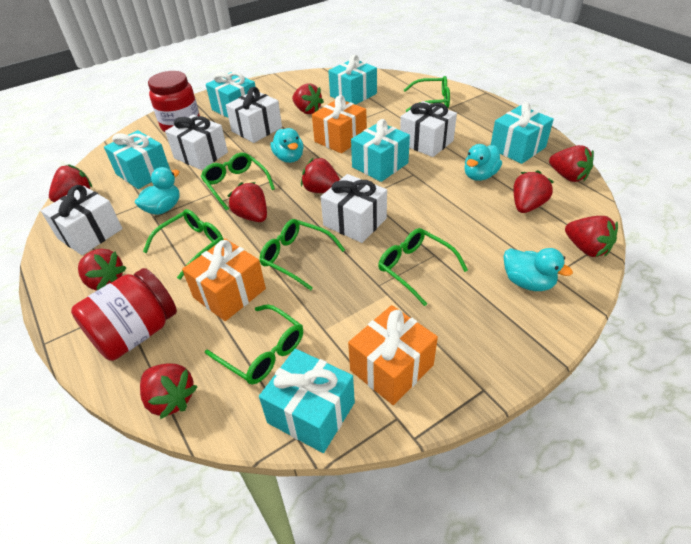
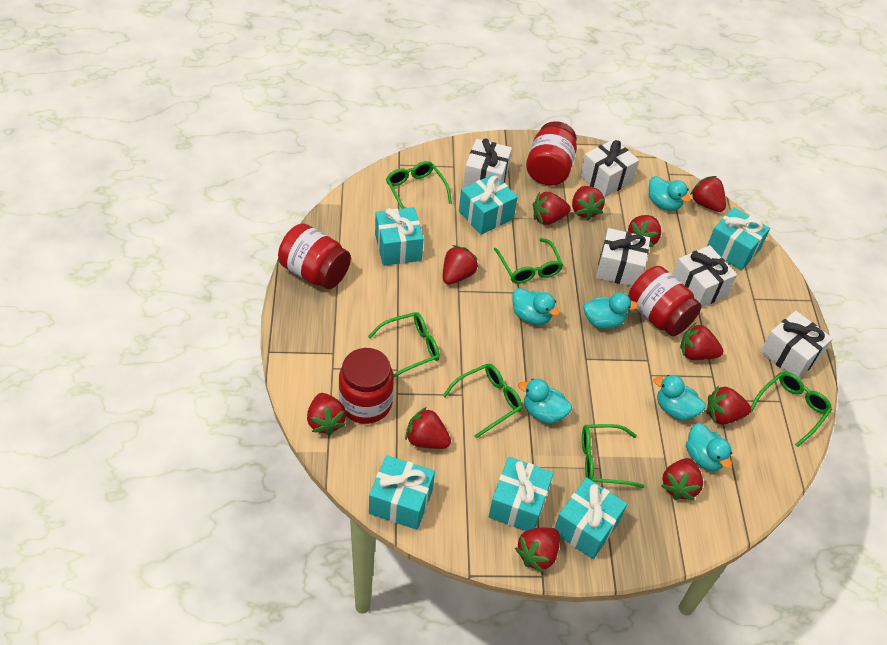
orange gift: 3 -> 0
red jar: 2 -> 4
red strawberry: 9 -> 11
turquoise duck: 4 -> 6

